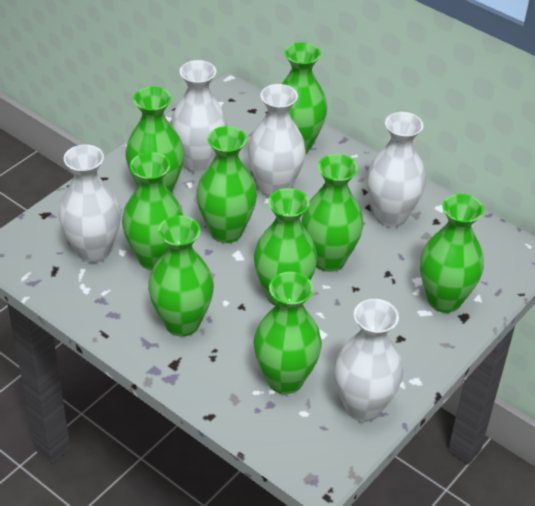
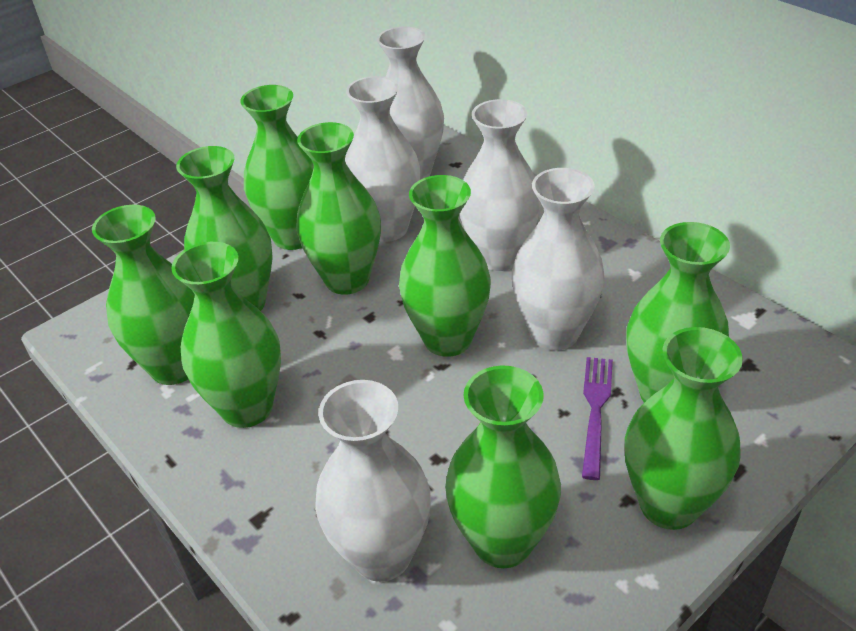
purple fork: 0 -> 1

